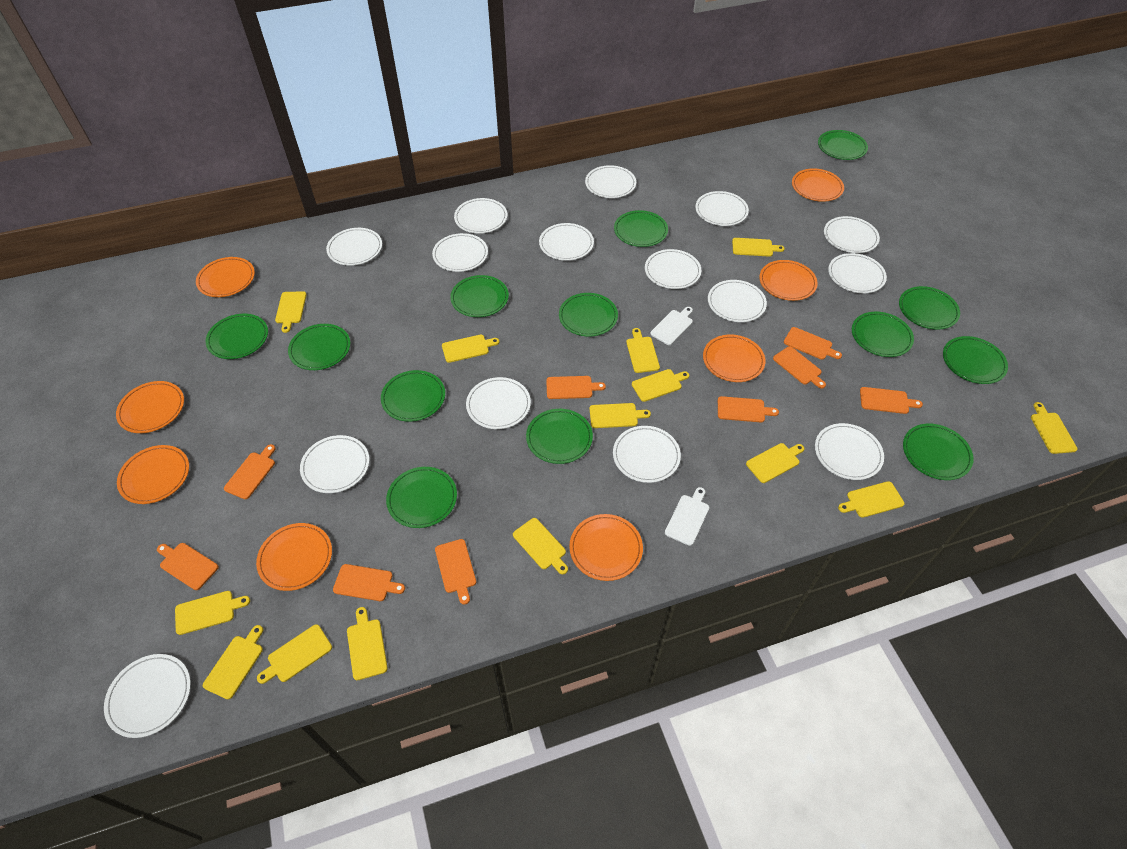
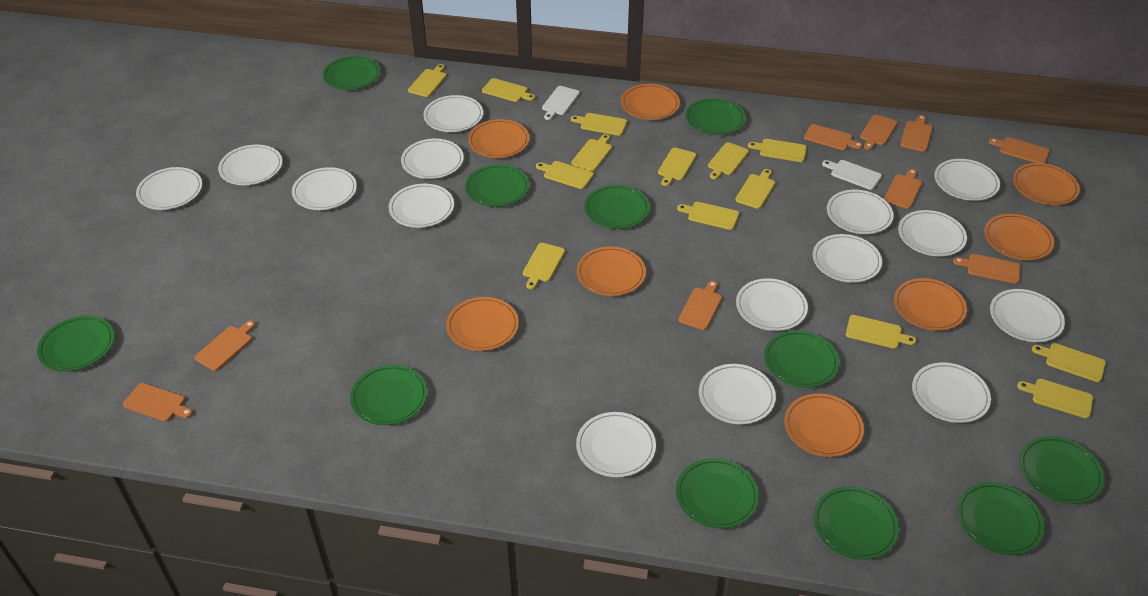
green plate: 13 -> 11

